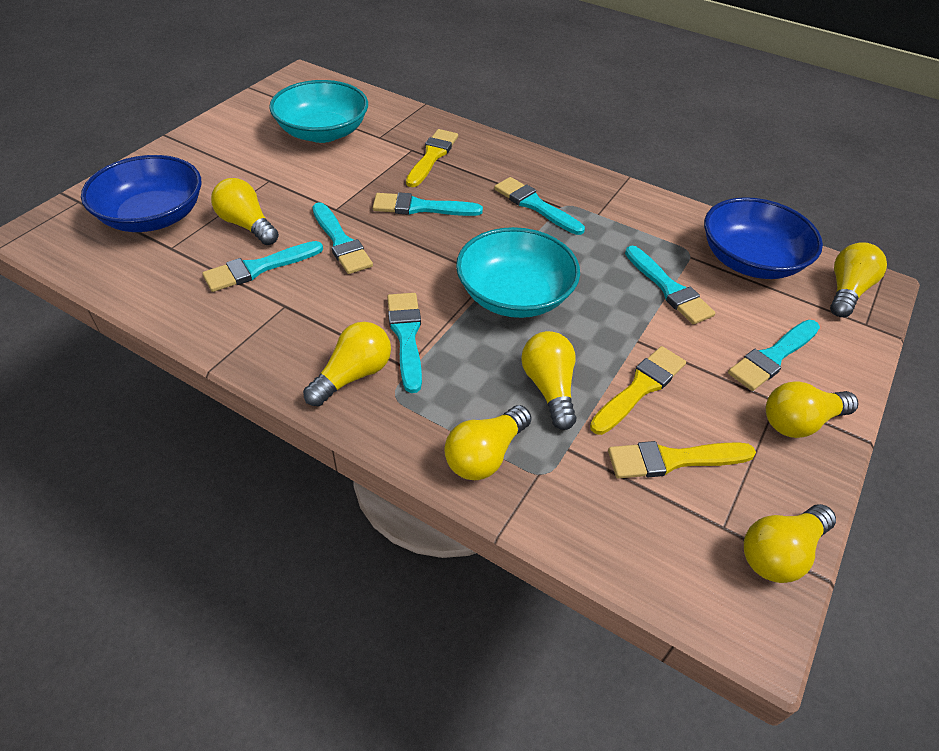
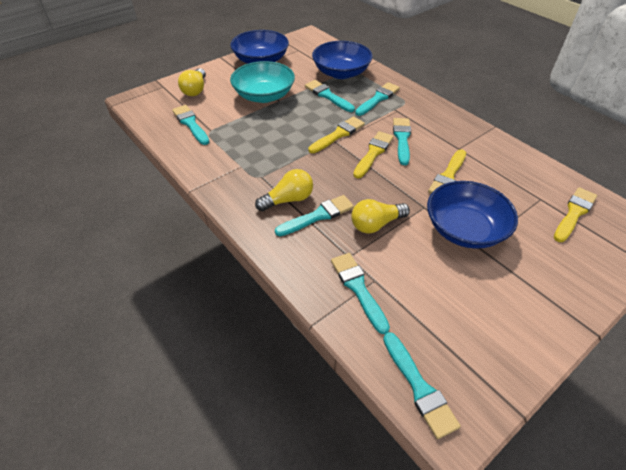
blue bowl: 2 -> 3
turquoise bowl: 2 -> 1
yellow brush: 3 -> 4
yellow light bulb: 7 -> 3

